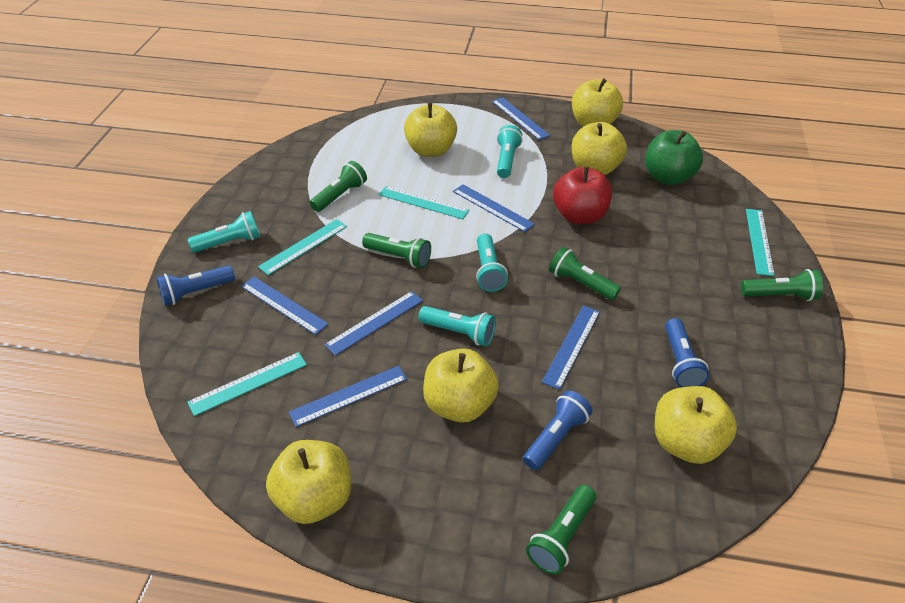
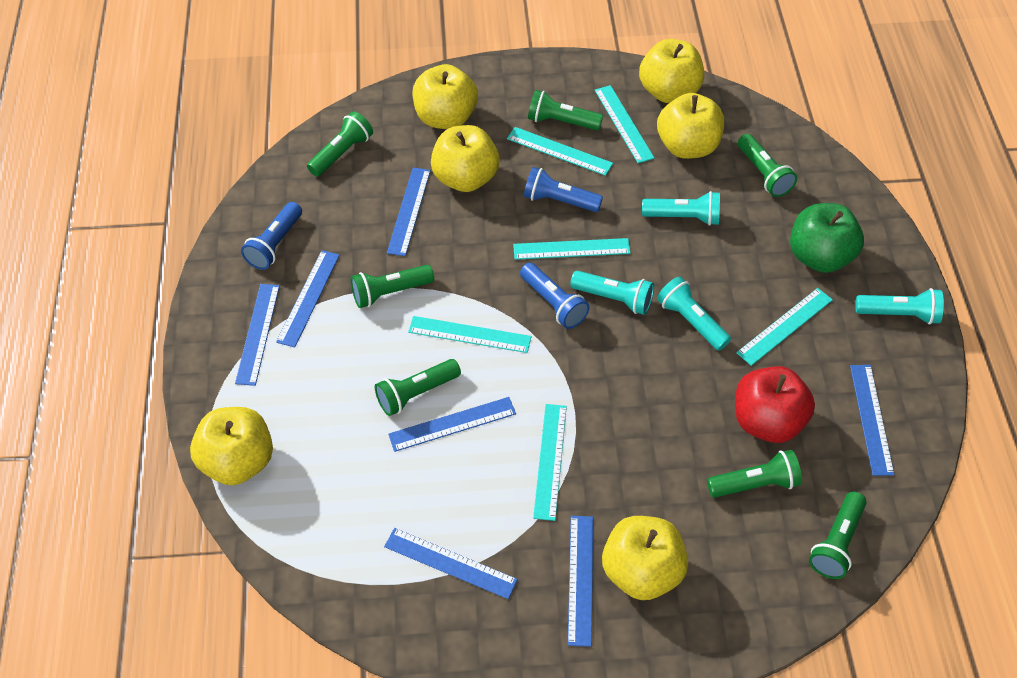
blue ruler: 6 -> 7
green flashlight: 5 -> 7
turquoise ruler: 4 -> 6

